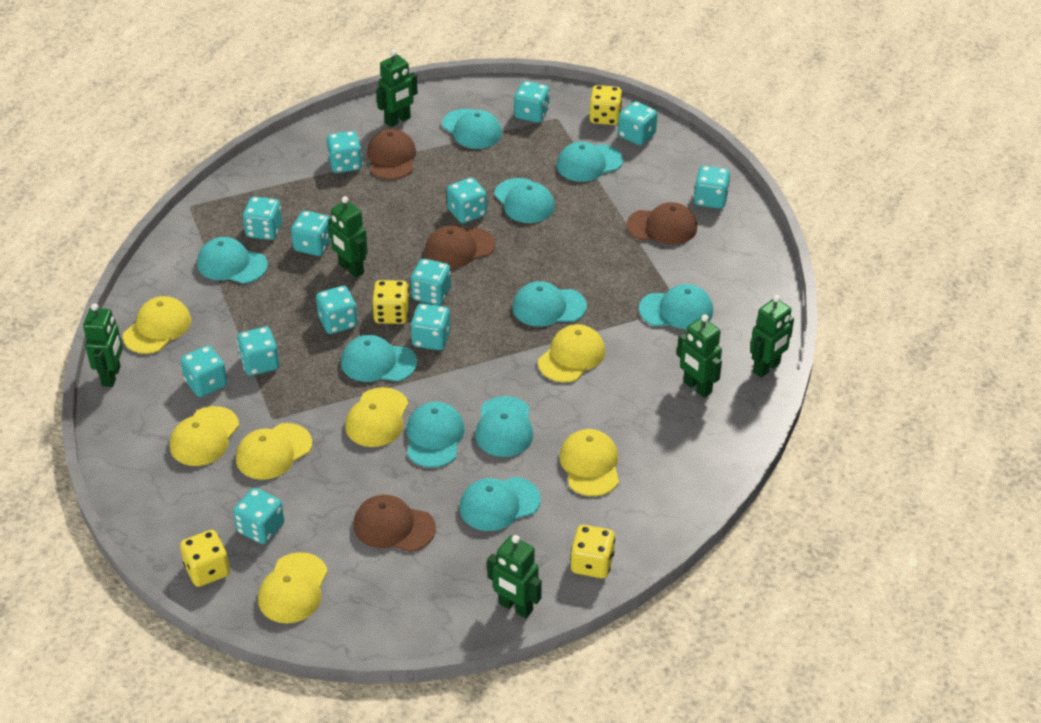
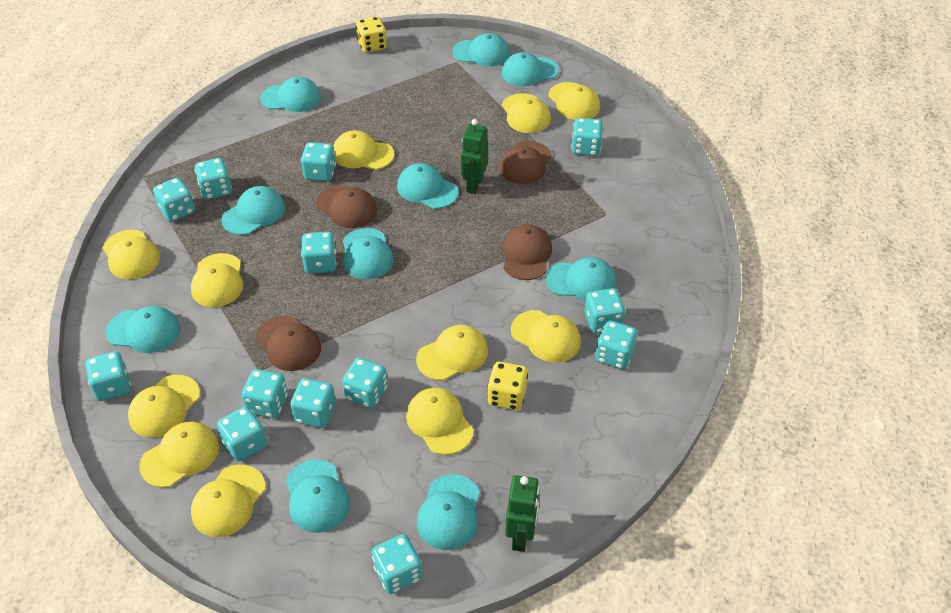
green robot: 6 -> 2
yellow cap: 7 -> 11
yellow dice: 4 -> 2

